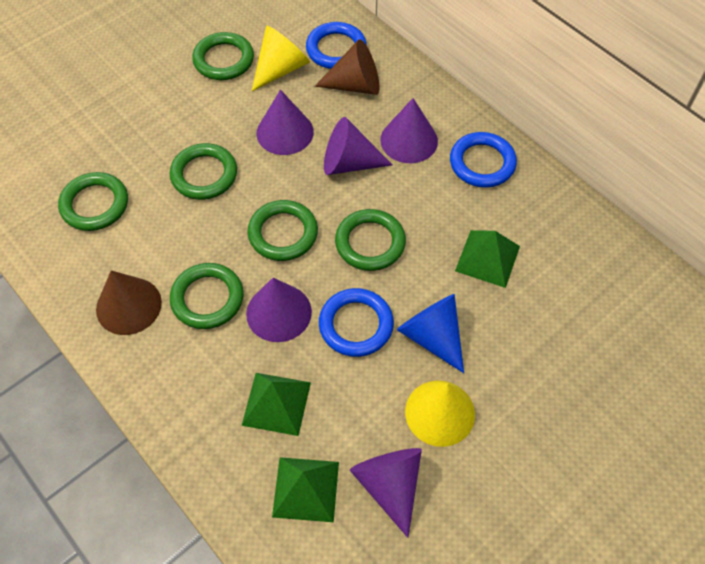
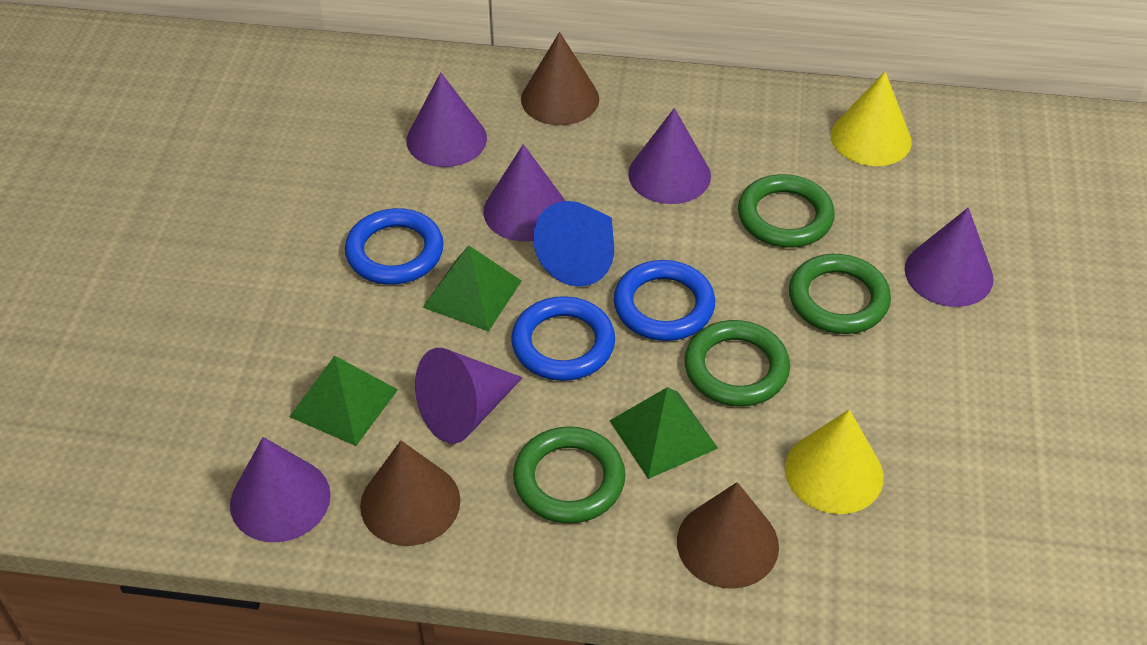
brown cone: 2 -> 3
green ring: 6 -> 4
purple cone: 5 -> 6

